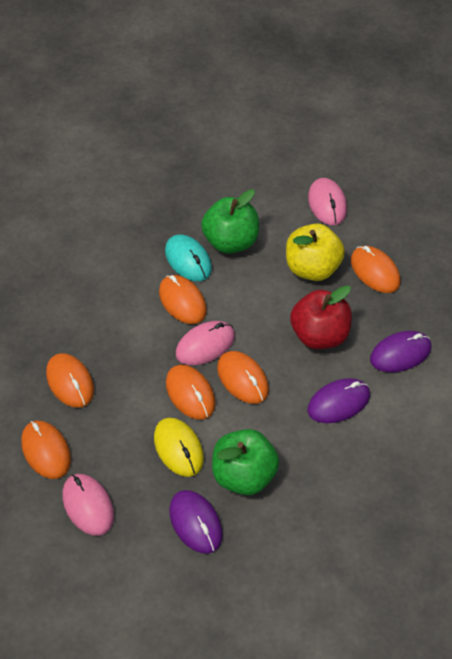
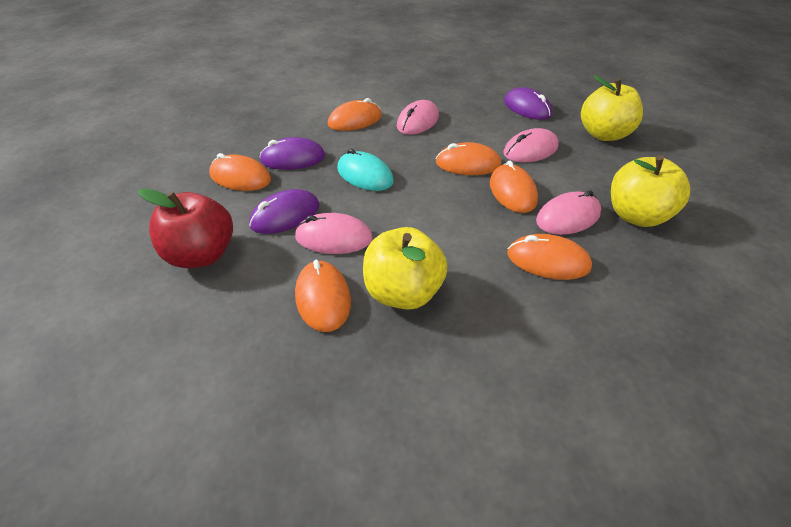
green apple: 2 -> 0
pink mouse: 3 -> 4
yellow apple: 1 -> 3
yellow mouse: 1 -> 0

